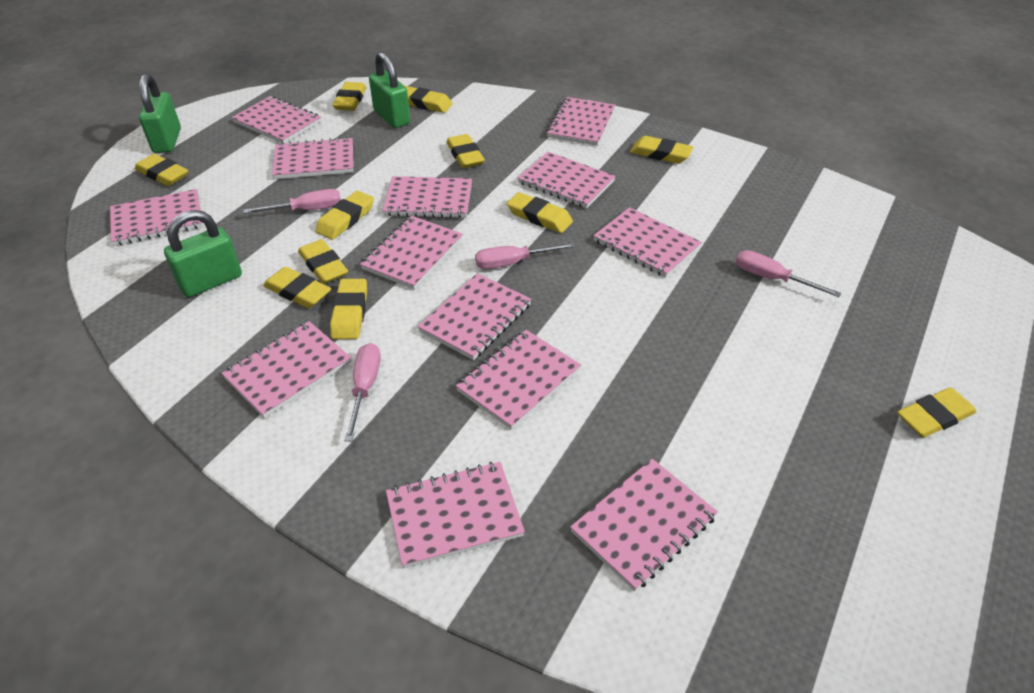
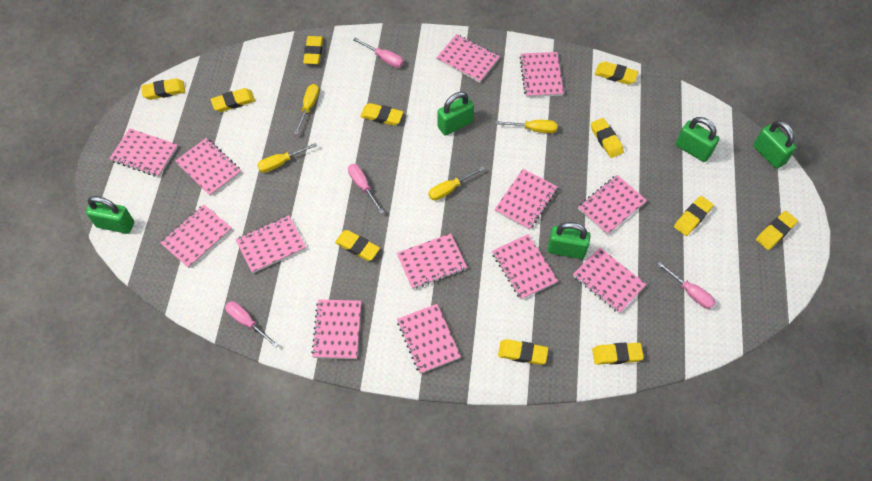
green padlock: 3 -> 5
yellow screwdriver: 0 -> 4

